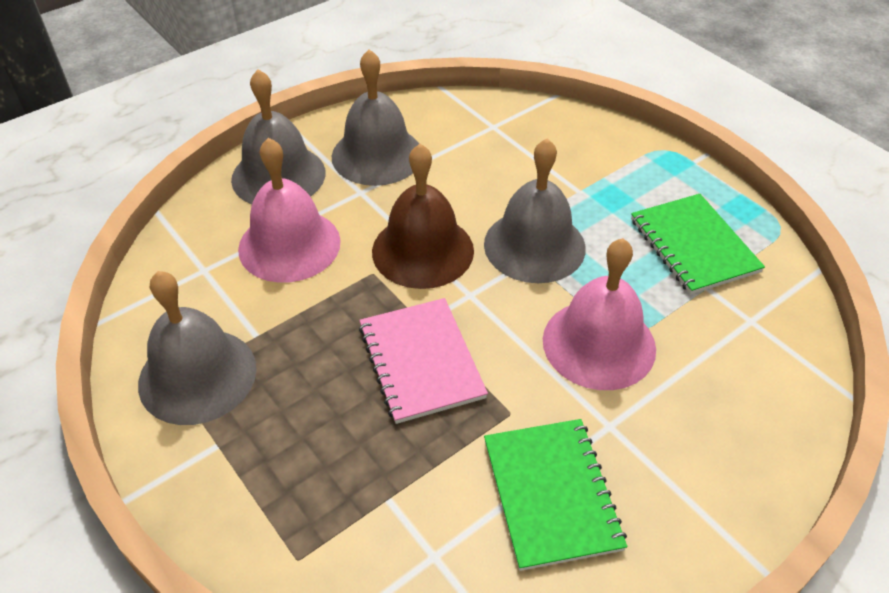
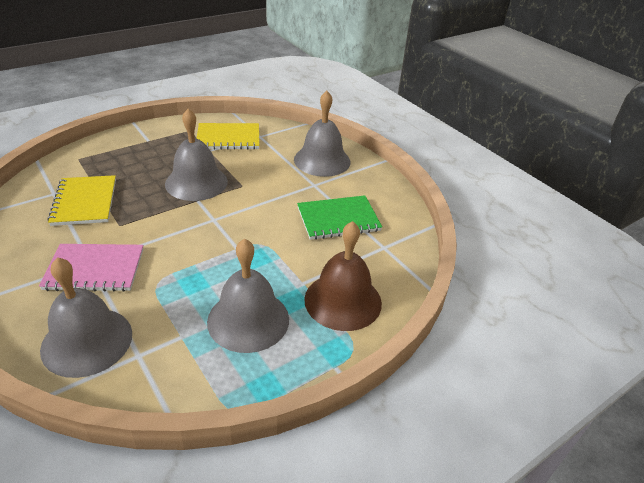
green notebook: 2 -> 1
pink bell: 2 -> 0
yellow notebook: 0 -> 2

